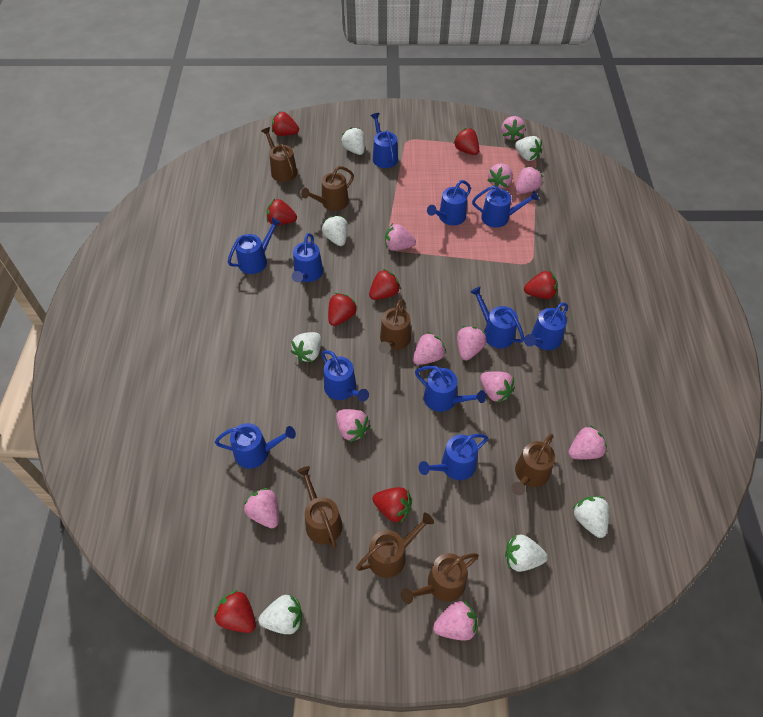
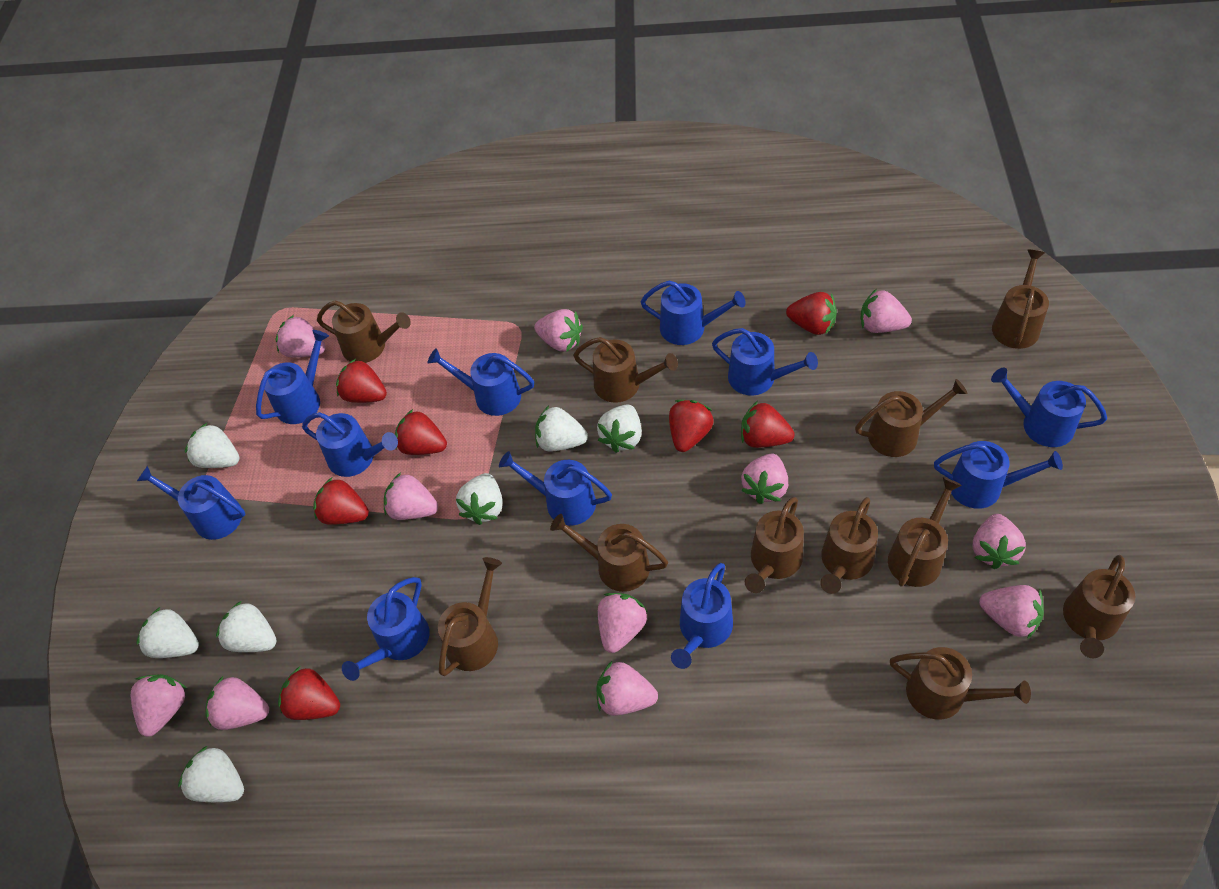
brown watering can: 7 -> 11
red strawberry: 8 -> 7

